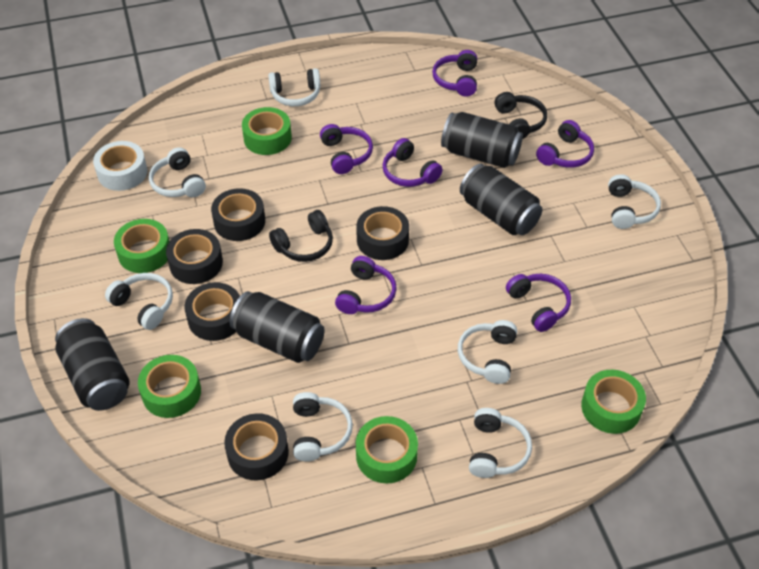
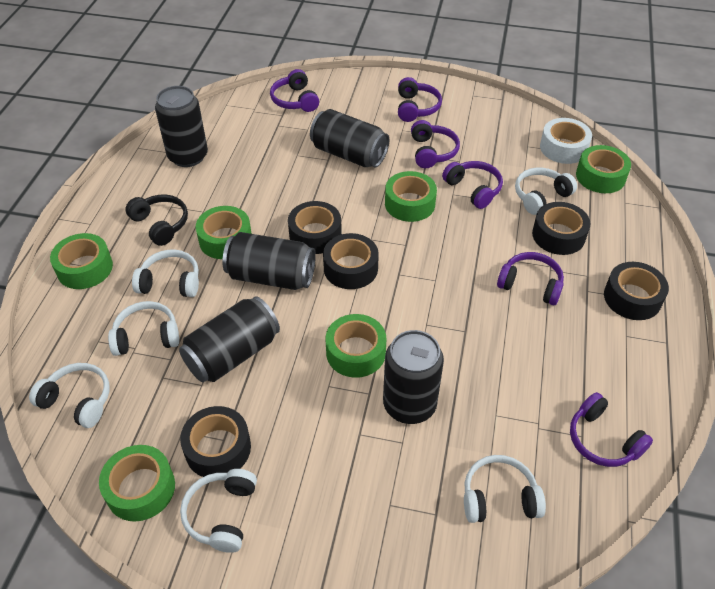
black can: 4 -> 5
black headphones: 2 -> 1
green tape: 5 -> 6
white headphones: 7 -> 6

